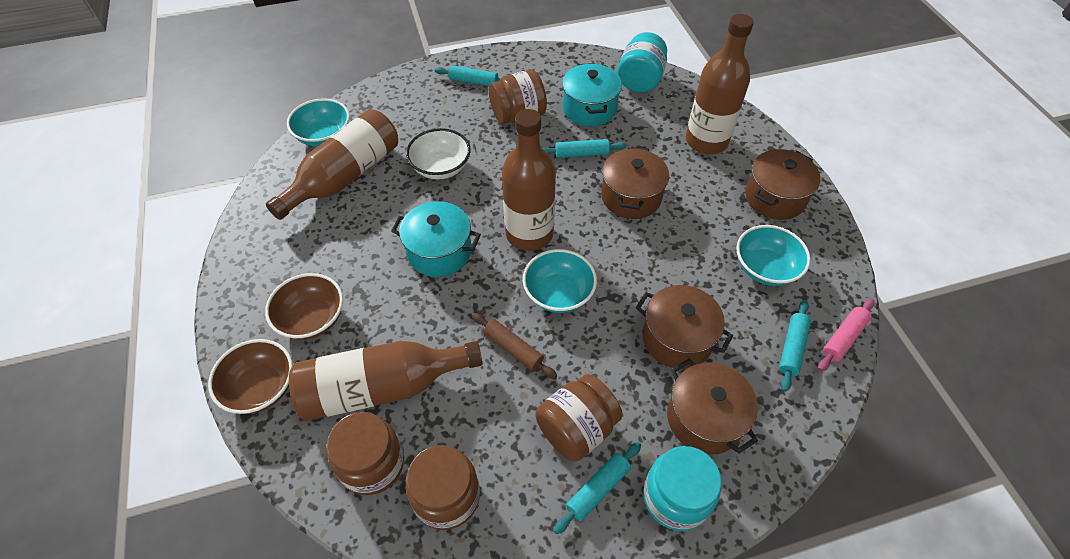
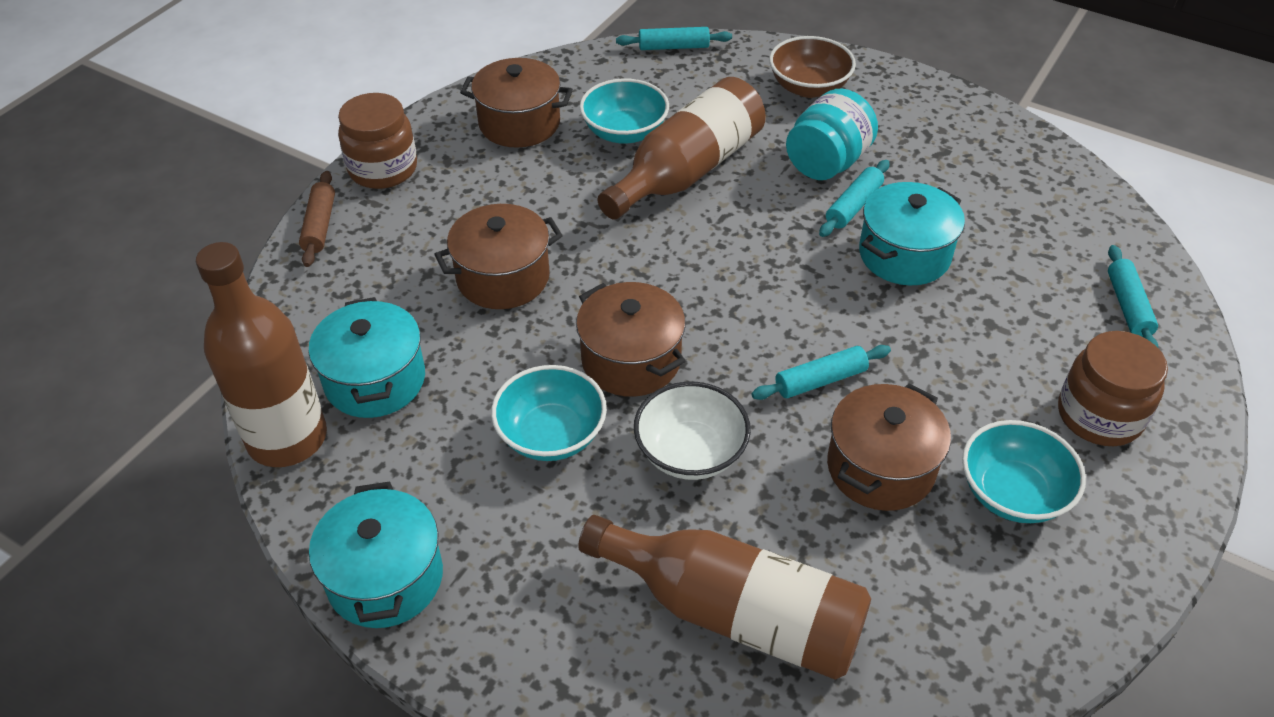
brown bottle: 4 -> 3
brown bowl: 2 -> 1
brown jar: 4 -> 2
pink rolling pin: 1 -> 0
turquoise jar: 2 -> 1
turquoise pot: 2 -> 3

